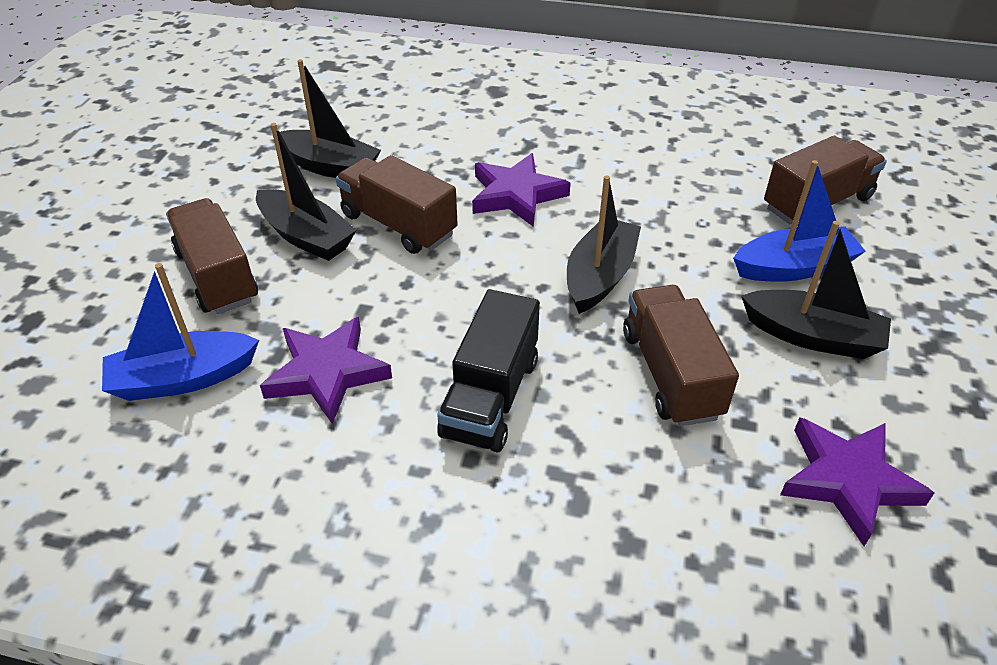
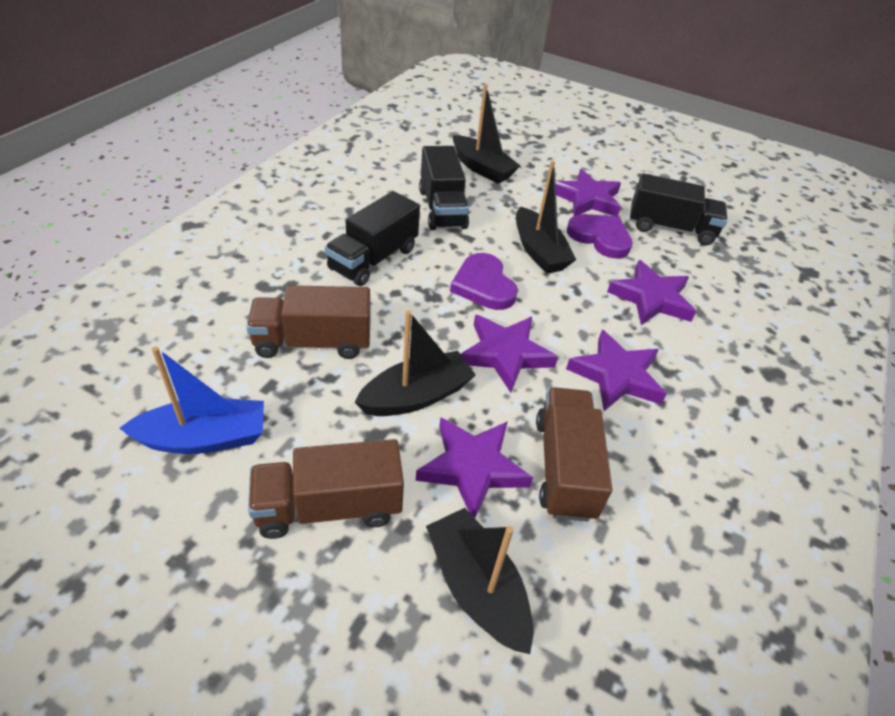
black truck: 1 -> 3
blue boat: 2 -> 1
brown truck: 4 -> 3
purple heart: 0 -> 2
purple star: 3 -> 5

